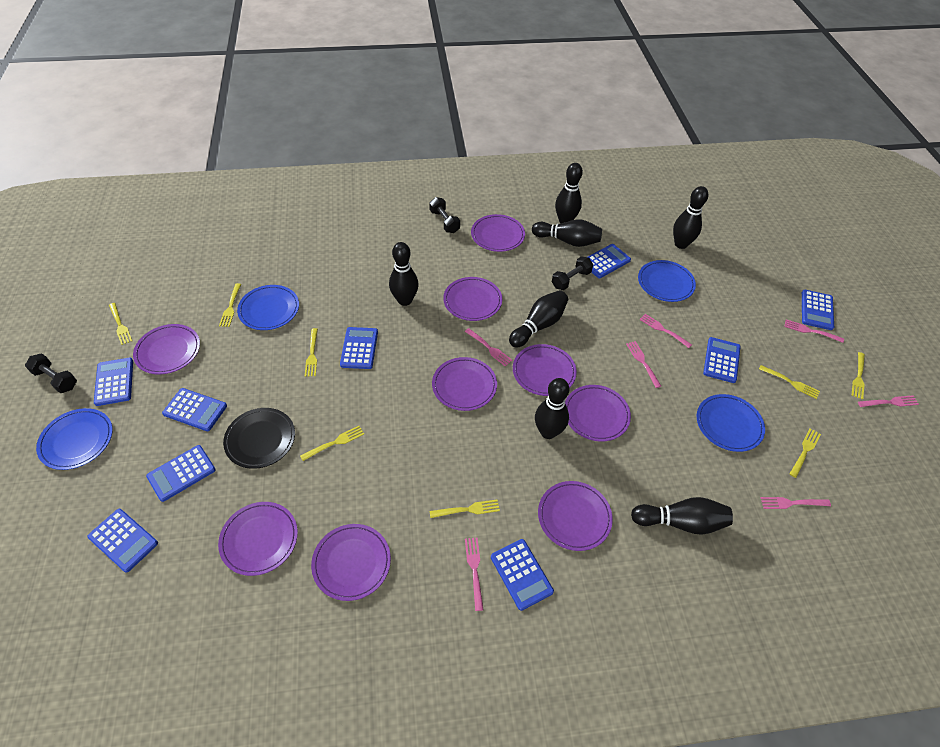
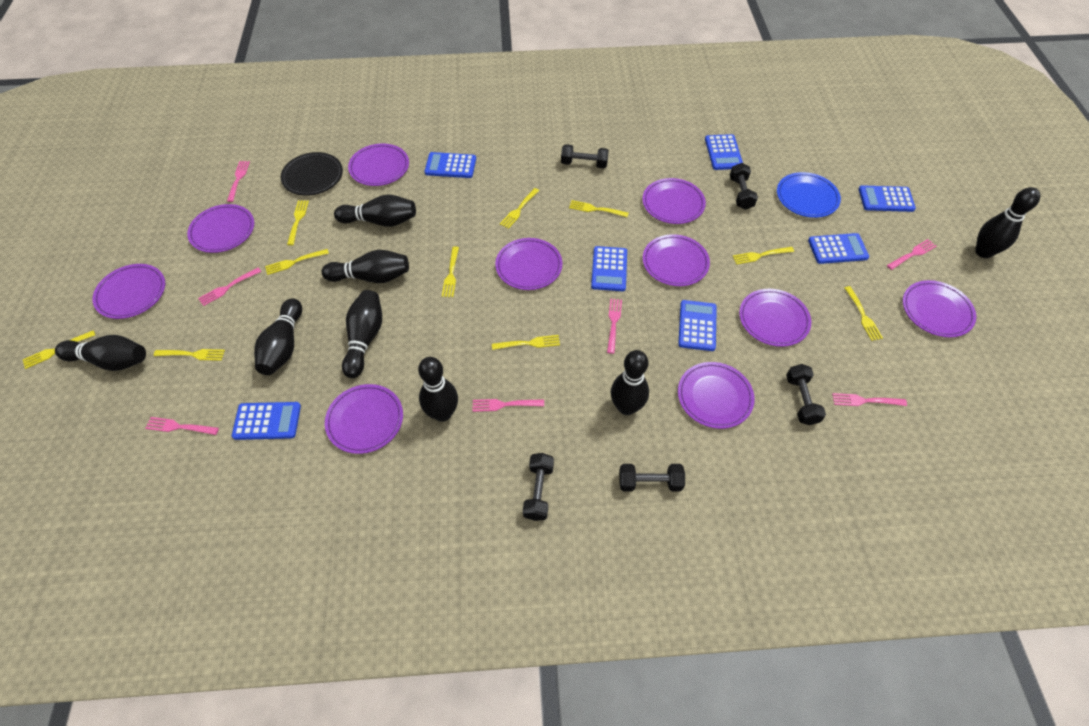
black bowling pin: 7 -> 8
black dumbbell: 3 -> 5
blue calculator: 9 -> 7
blue plate: 4 -> 1
purple plate: 9 -> 10
yellow fork: 8 -> 10

